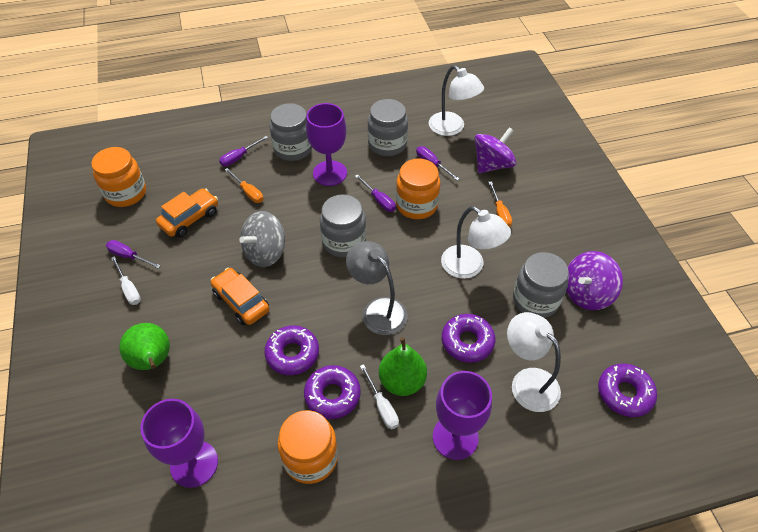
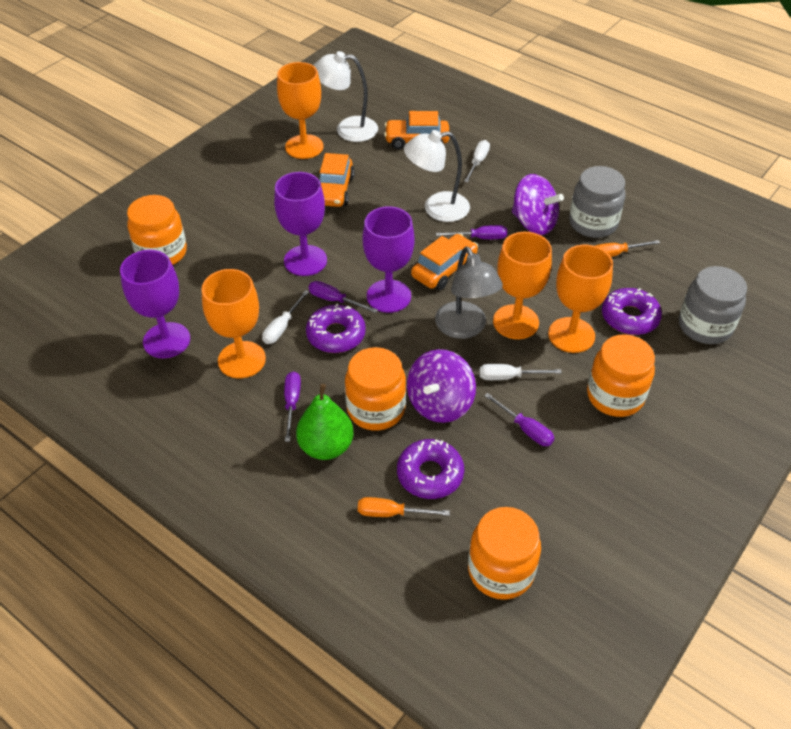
green pear: 2 -> 1
grey jar: 4 -> 2
grey spinning top: 1 -> 0
orange car: 2 -> 3
orange goblet: 0 -> 4
orange jar: 3 -> 4
purple donut: 4 -> 3
white lamp: 3 -> 2
white screwdriver: 2 -> 3

